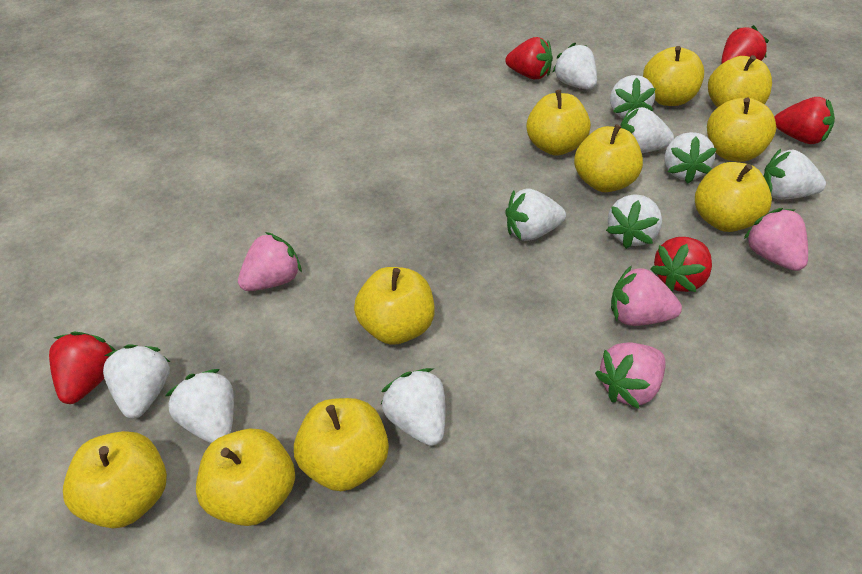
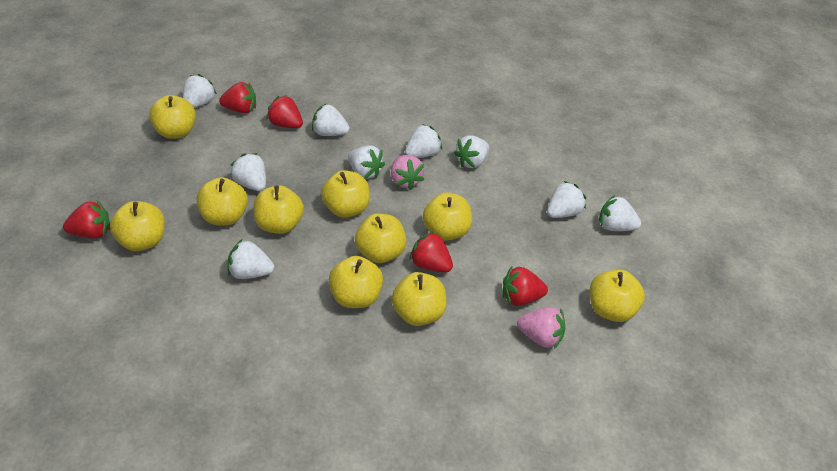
pink strawberry: 4 -> 2
white strawberry: 10 -> 9

